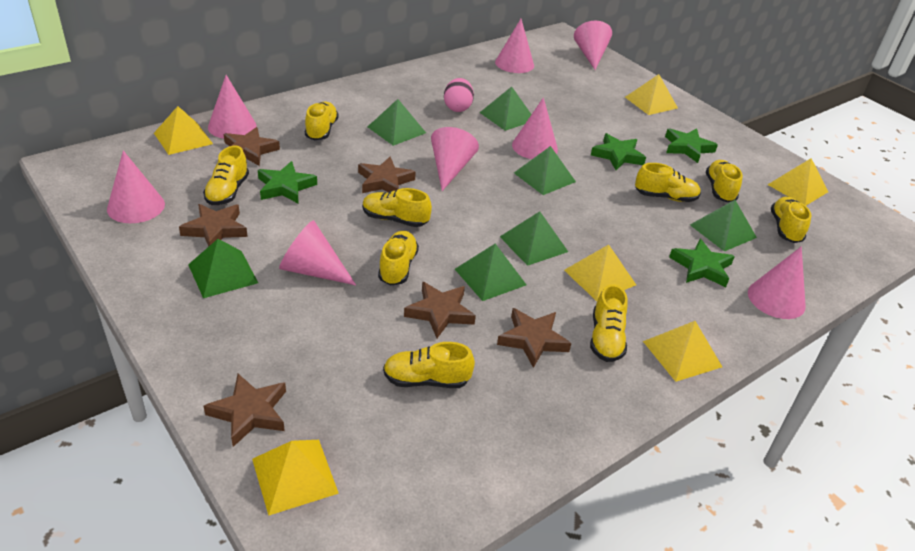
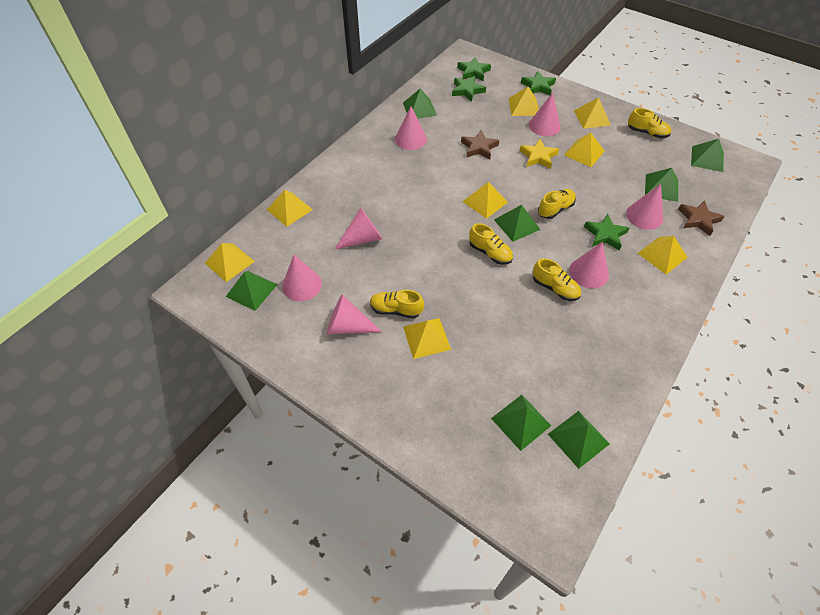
brown star: 6 -> 2
pink cone: 8 -> 7
pink egg: 1 -> 0
yellow pyramid: 6 -> 8
yellow shoe: 9 -> 5
yellow star: 0 -> 1

